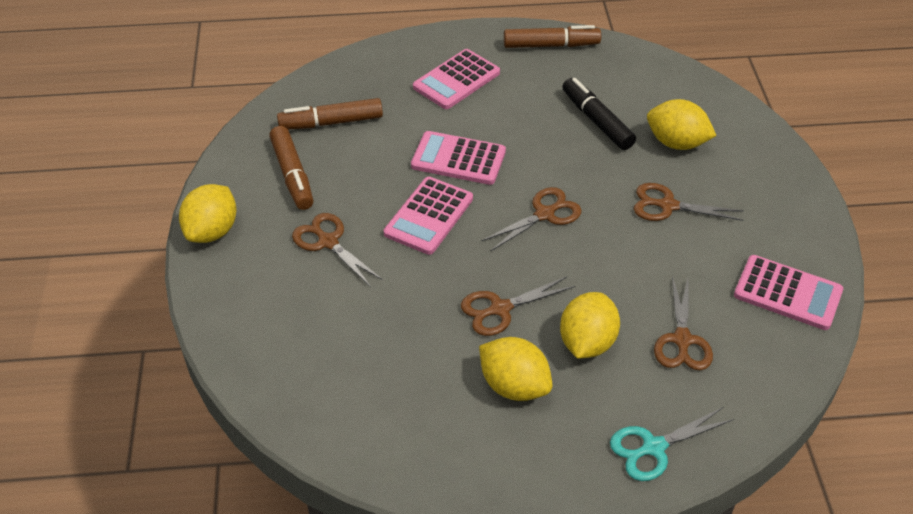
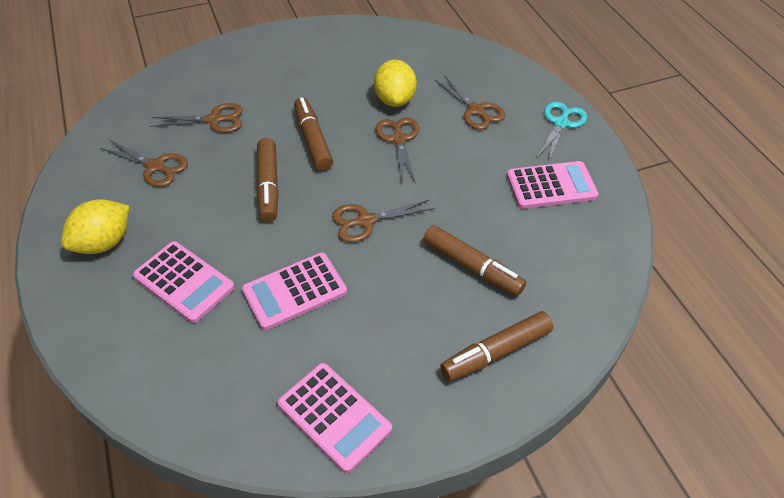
black marker: 1 -> 0
brown marker: 3 -> 4
yellow lemon: 4 -> 2

